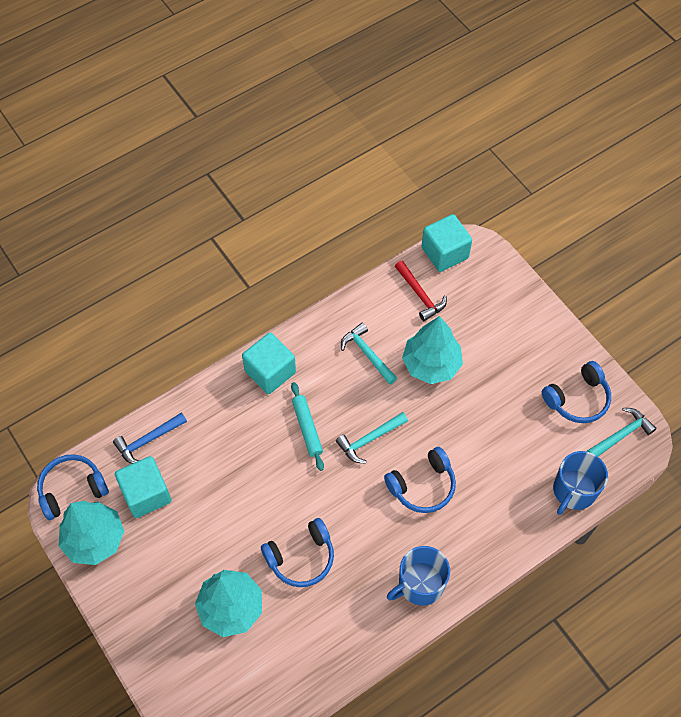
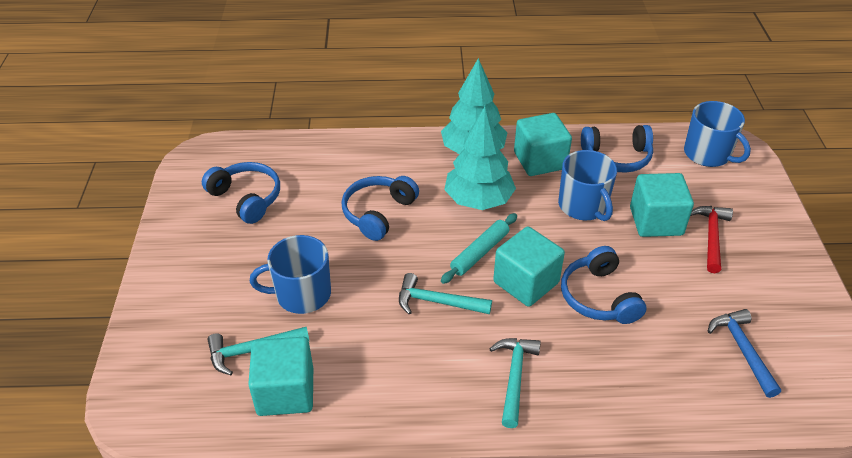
blue mug: 2 -> 3
turquoise cube: 3 -> 4
turquoise tree: 3 -> 2

